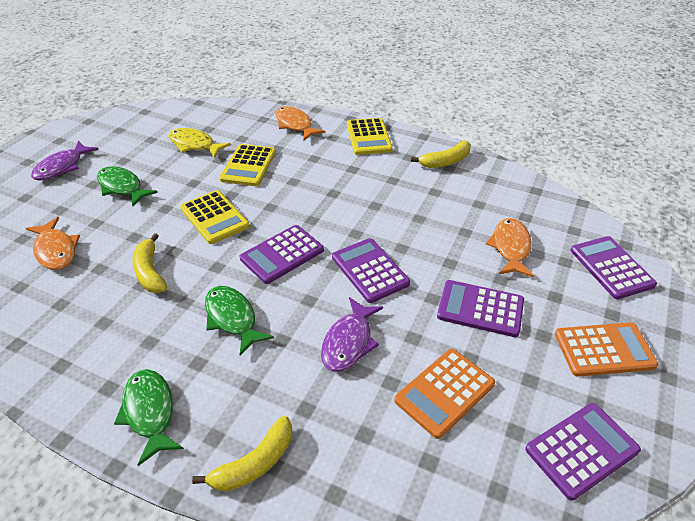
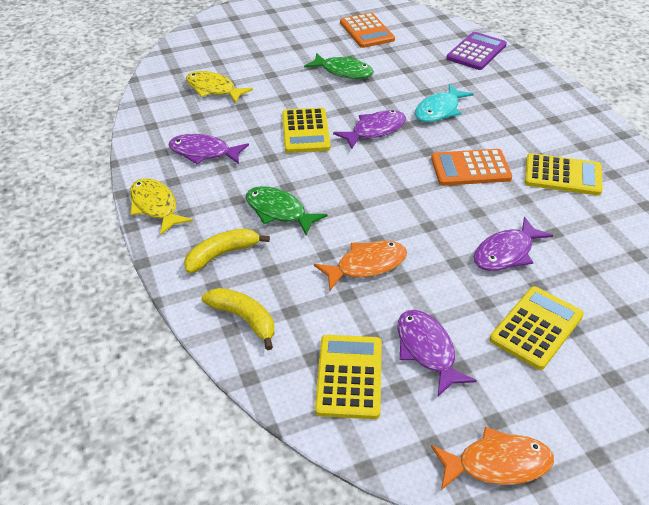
green fish: 3 -> 2
orange fish: 3 -> 2
purple calculator: 5 -> 1
purple fish: 2 -> 4
turquoise fish: 0 -> 1
yellow banana: 3 -> 2
yellow calculator: 3 -> 4
yellow fish: 1 -> 2

